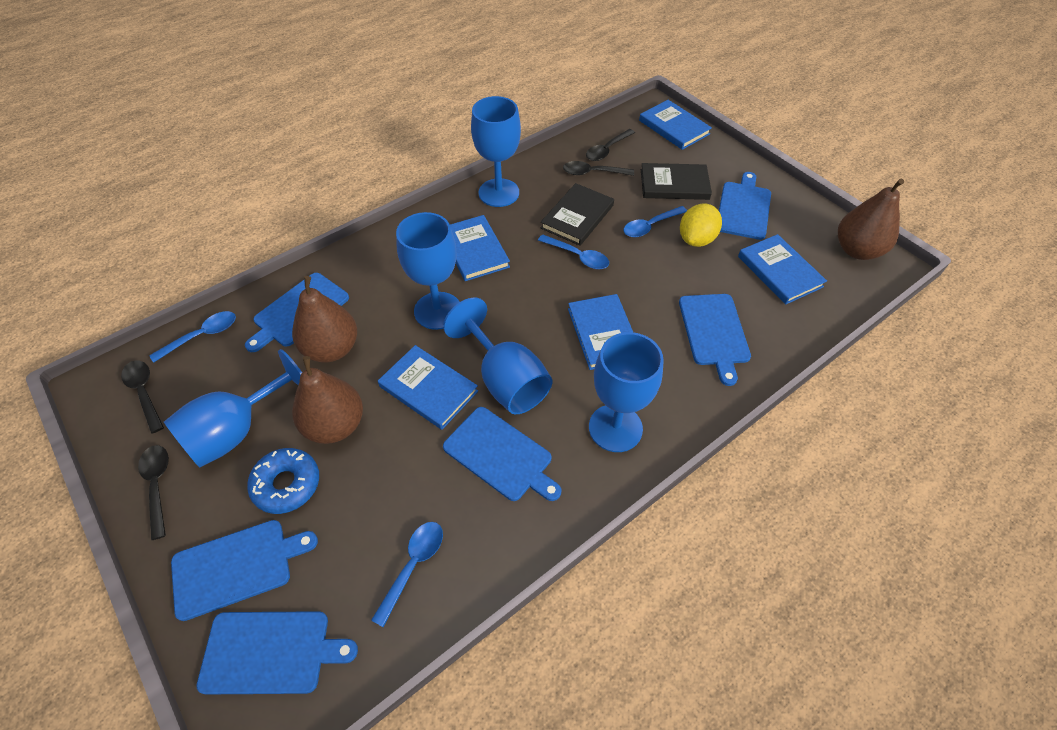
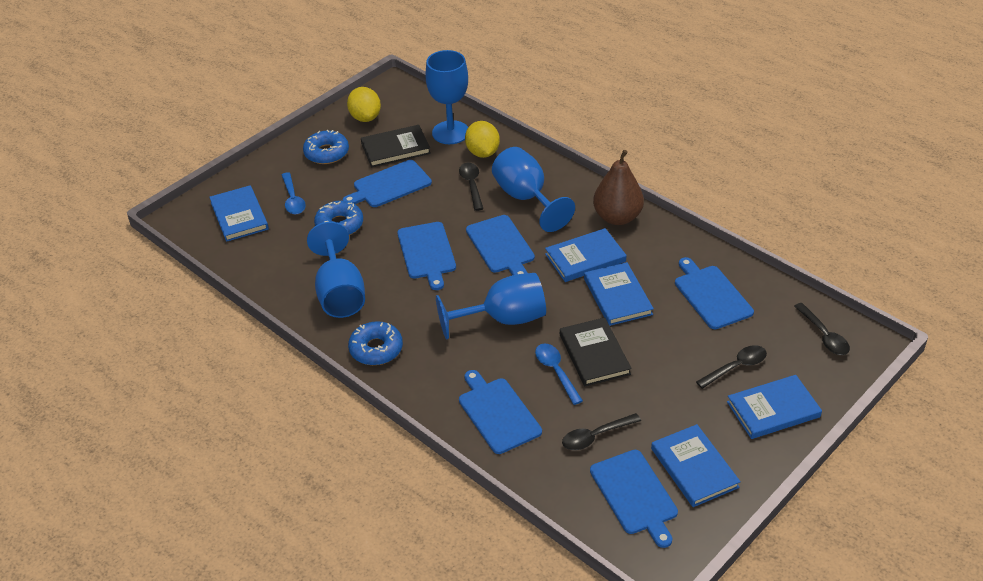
blue donut: 1 -> 3
blue goblet: 5 -> 4
blue spoon: 4 -> 2
brown pear: 3 -> 1
yellow lemon: 1 -> 2

